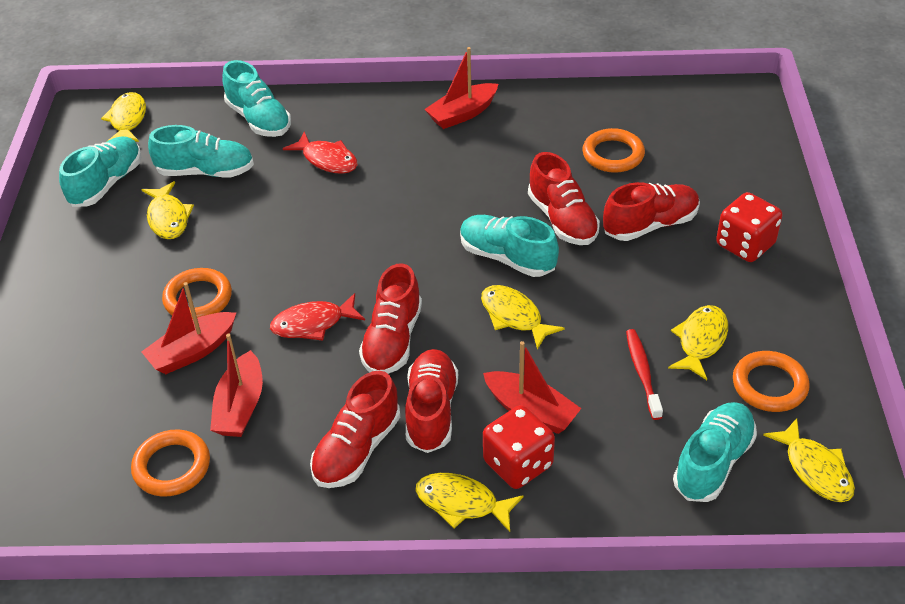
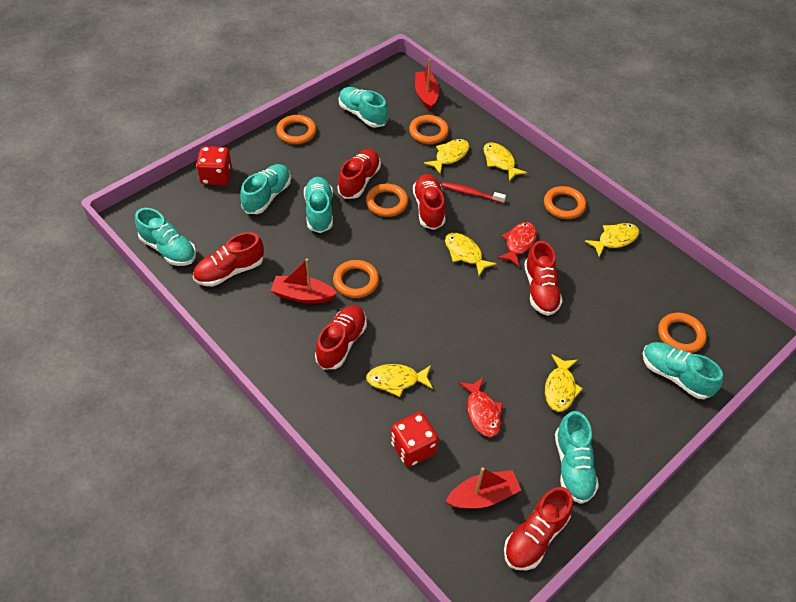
orange ring: 4 -> 6
red boat: 4 -> 3
red shoe: 5 -> 6
turquoise shoe: 5 -> 6

